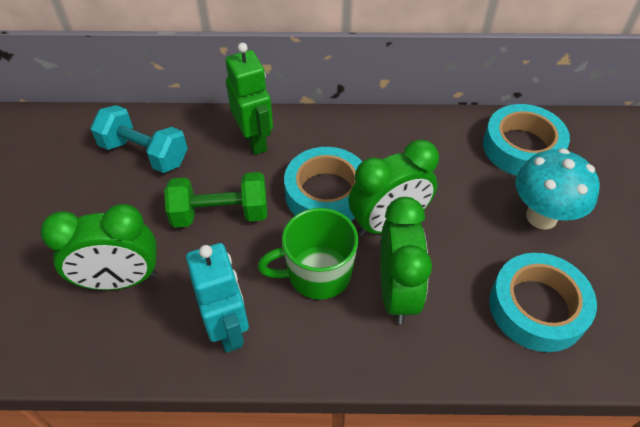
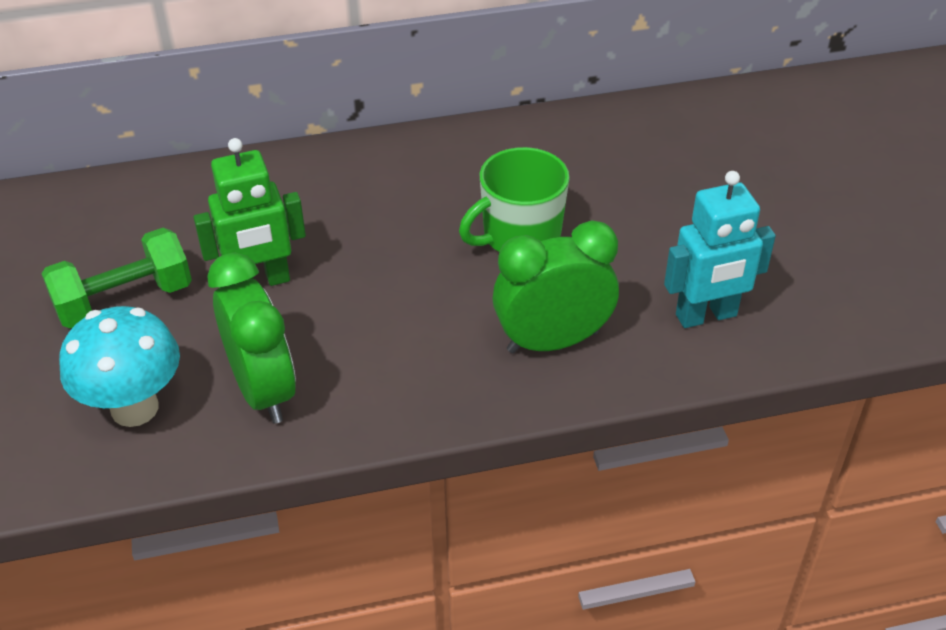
green clock: 3 -> 2
turquoise dumbbell: 1 -> 0
turquoise tape: 3 -> 0

